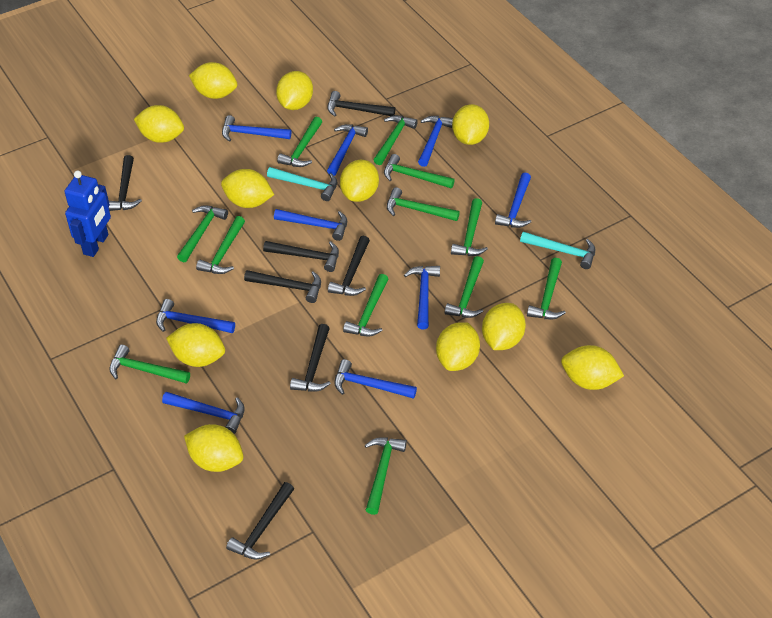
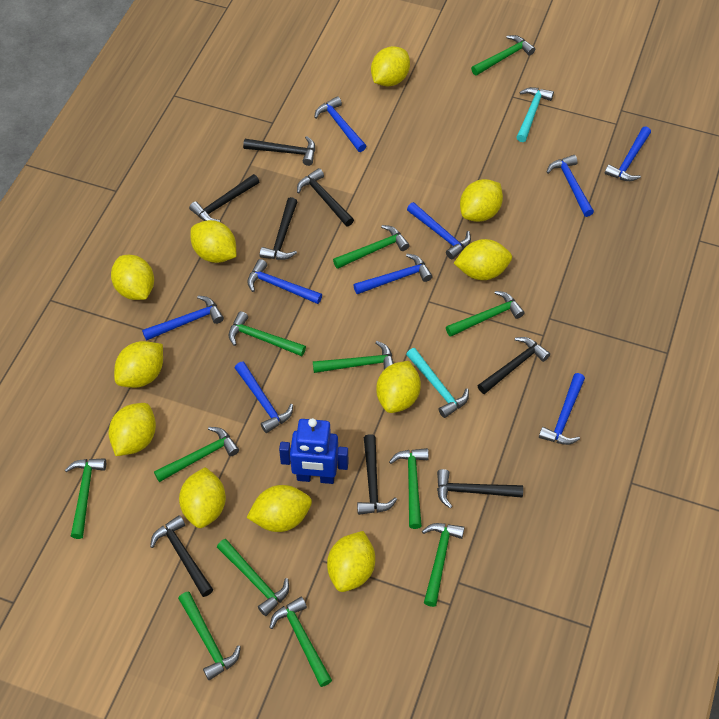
black hammer: 7 -> 8

